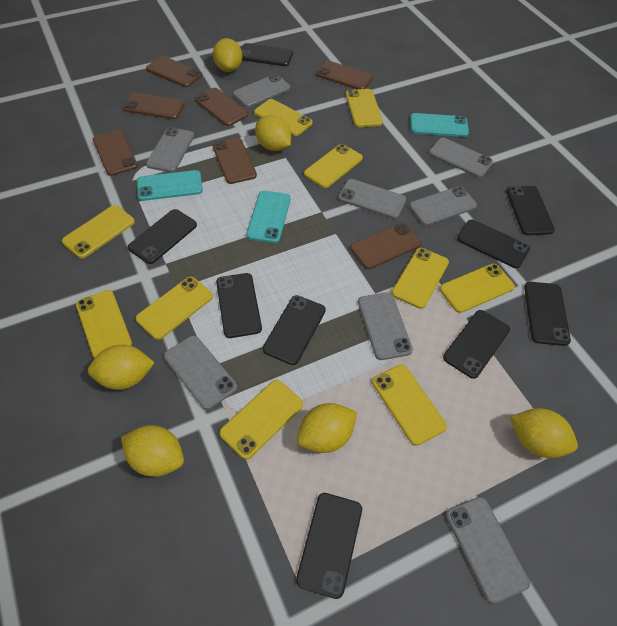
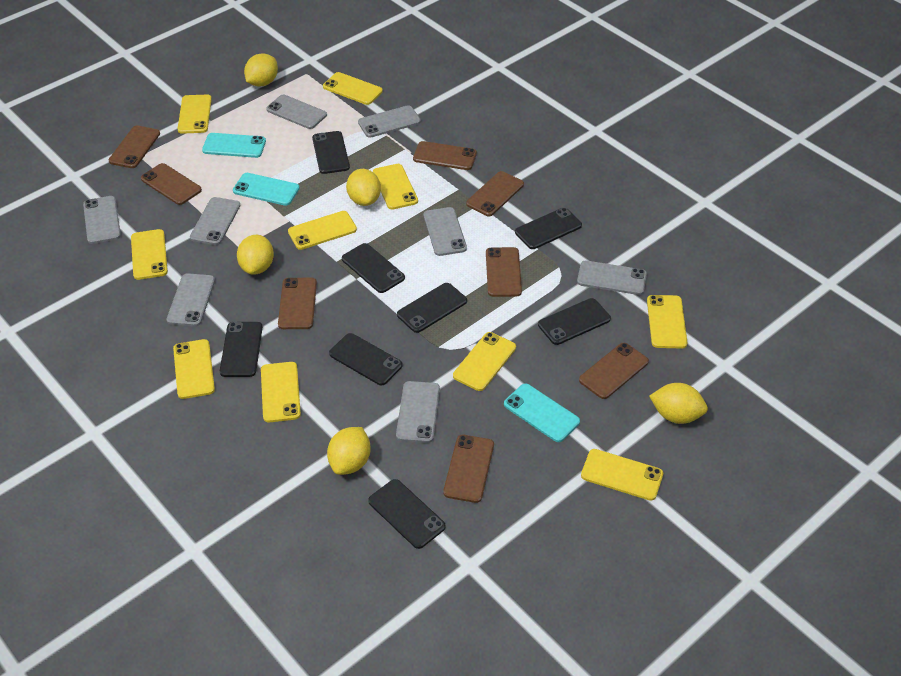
black phone: 9 -> 8
brown phone: 7 -> 8
yellow lemon: 6 -> 5

